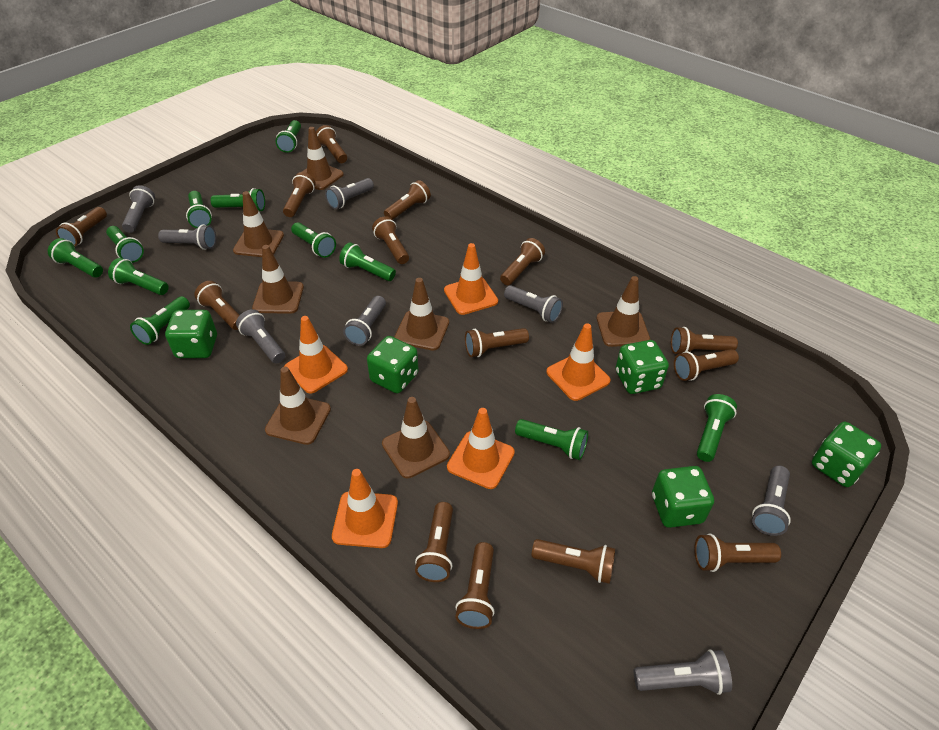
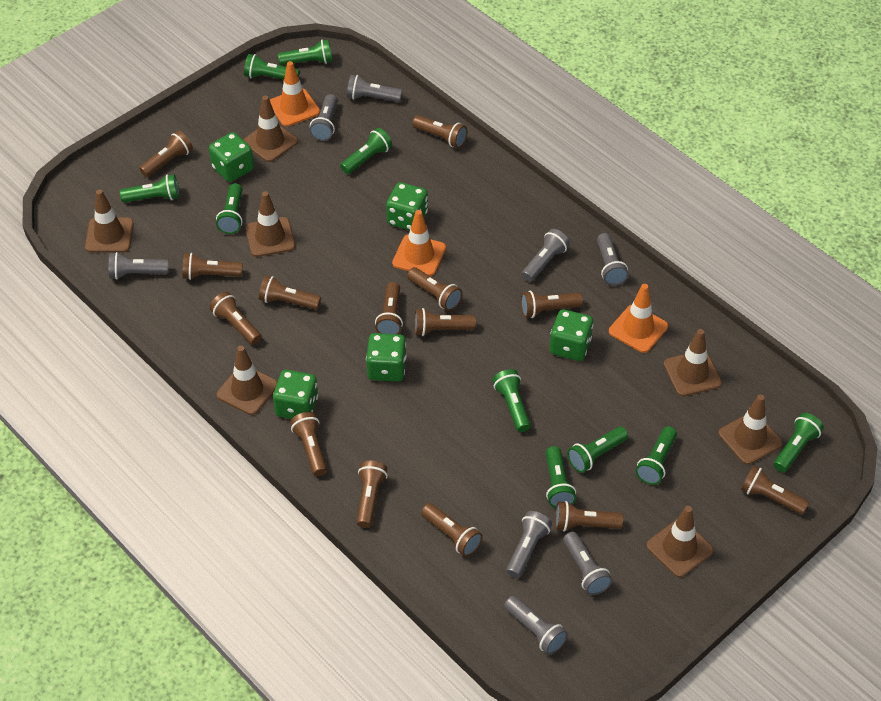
green flashlight: 11 -> 10
orange traffic cone: 5 -> 3

